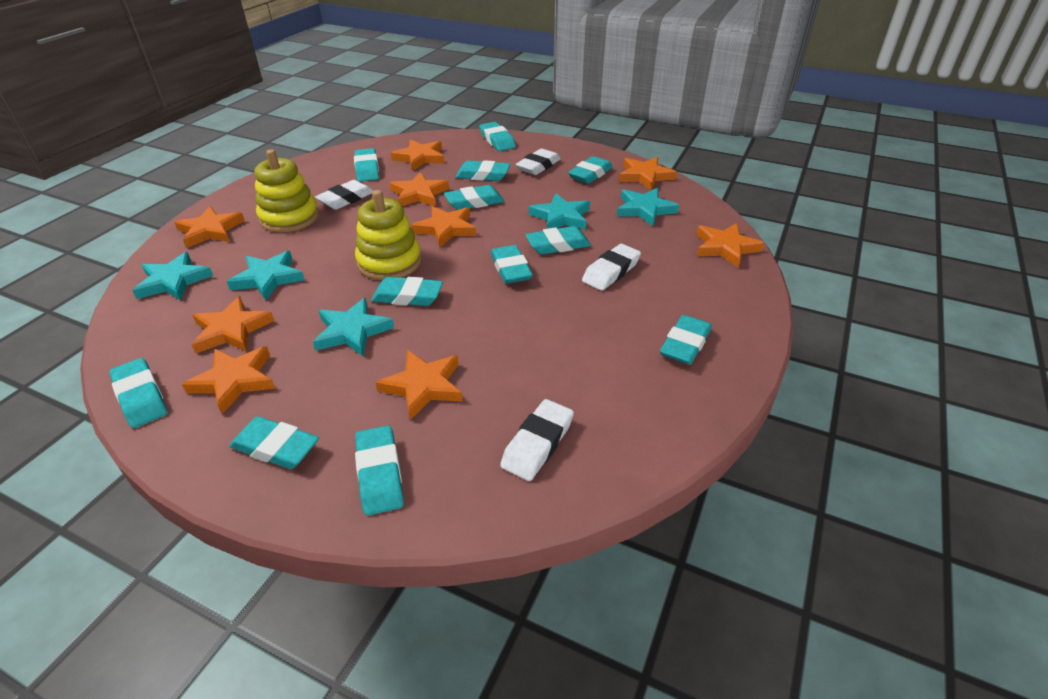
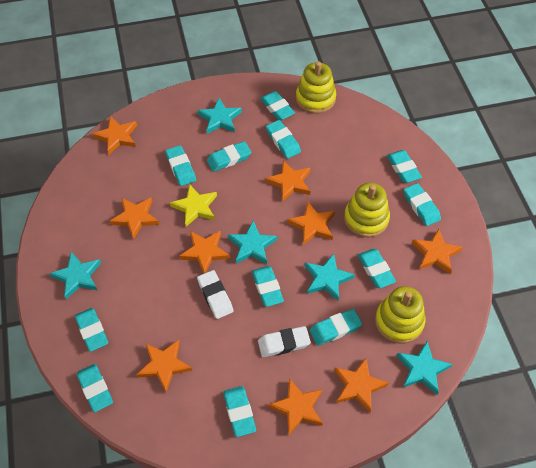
white eraser: 4 -> 2
yellow stacking toy: 2 -> 3
yellow star: 0 -> 1

